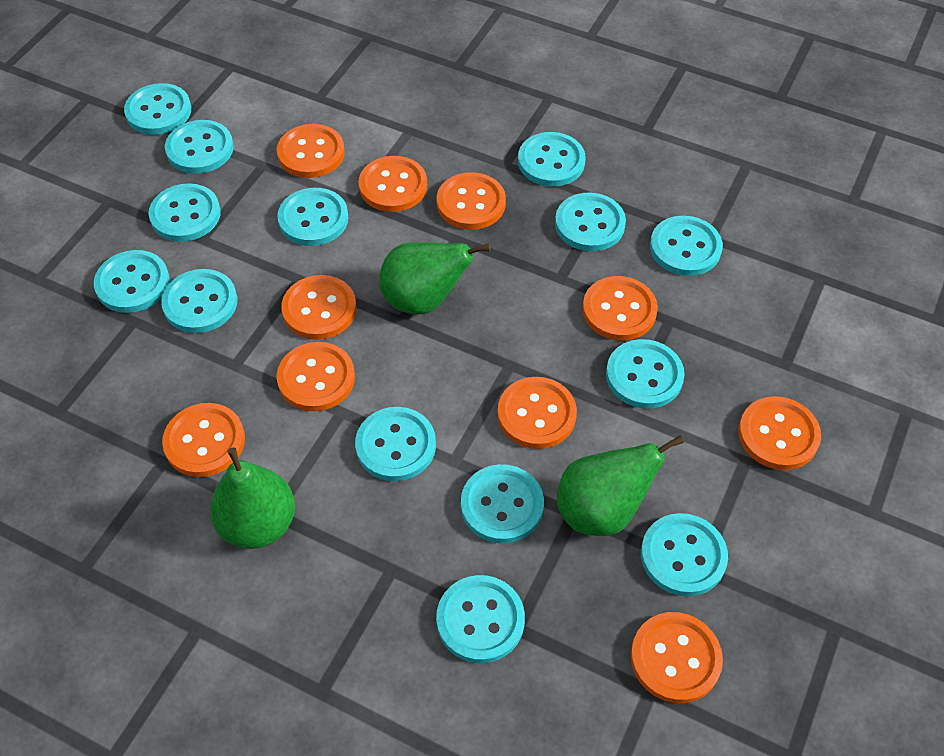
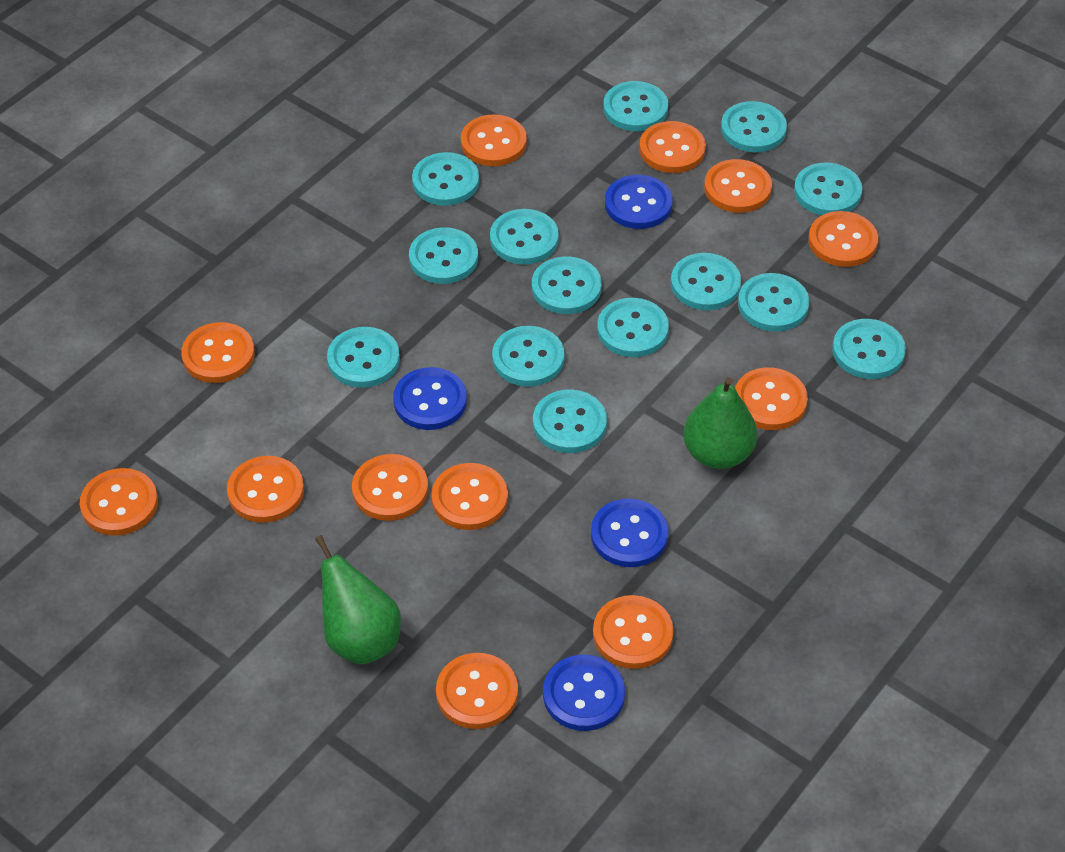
blue button: 0 -> 4
green pear: 3 -> 2
orange button: 10 -> 12

